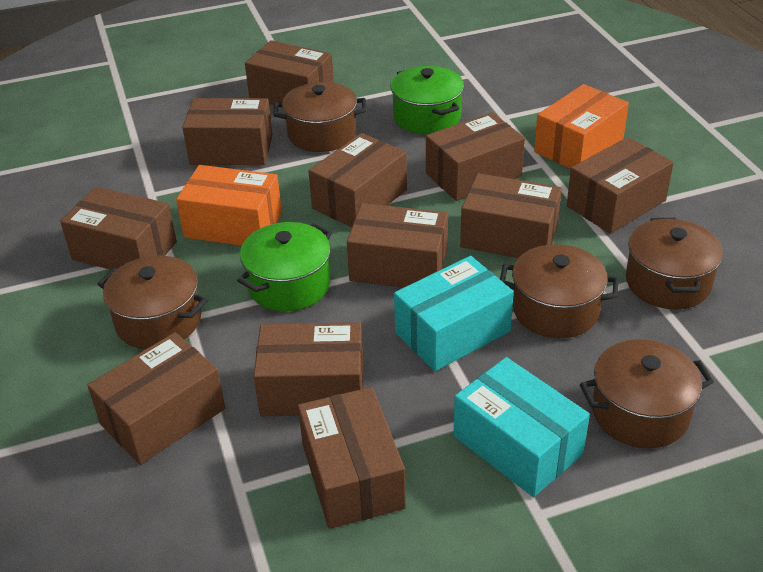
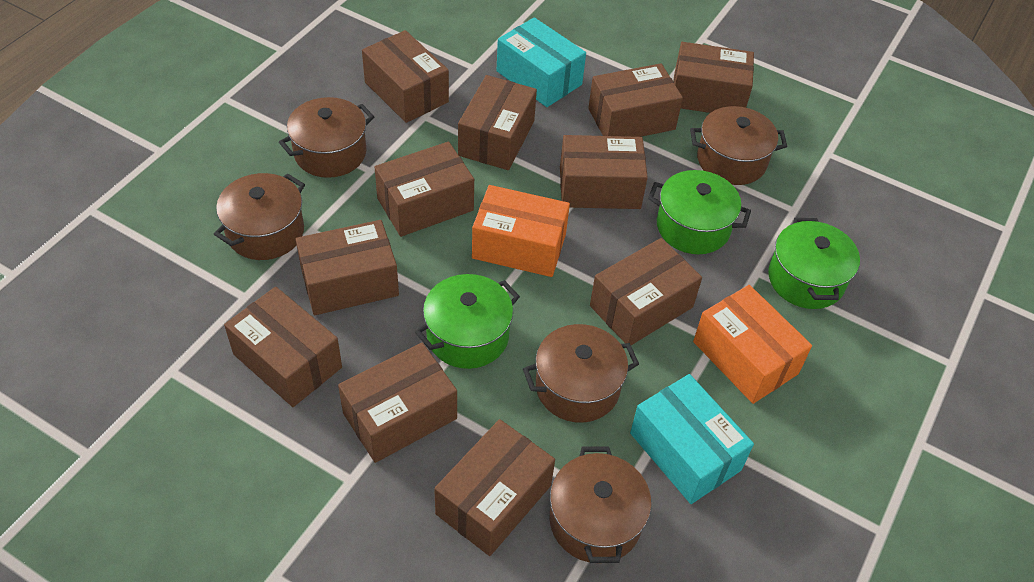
green pot: 2 -> 3

